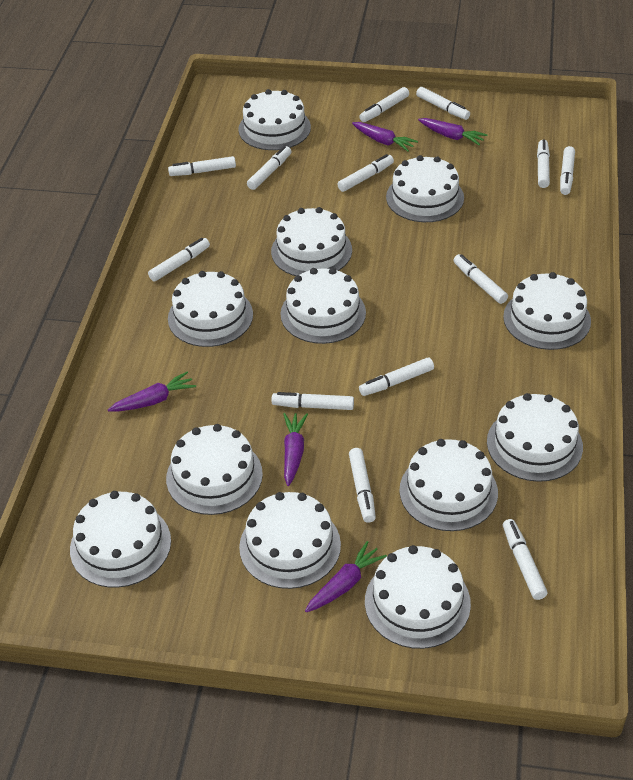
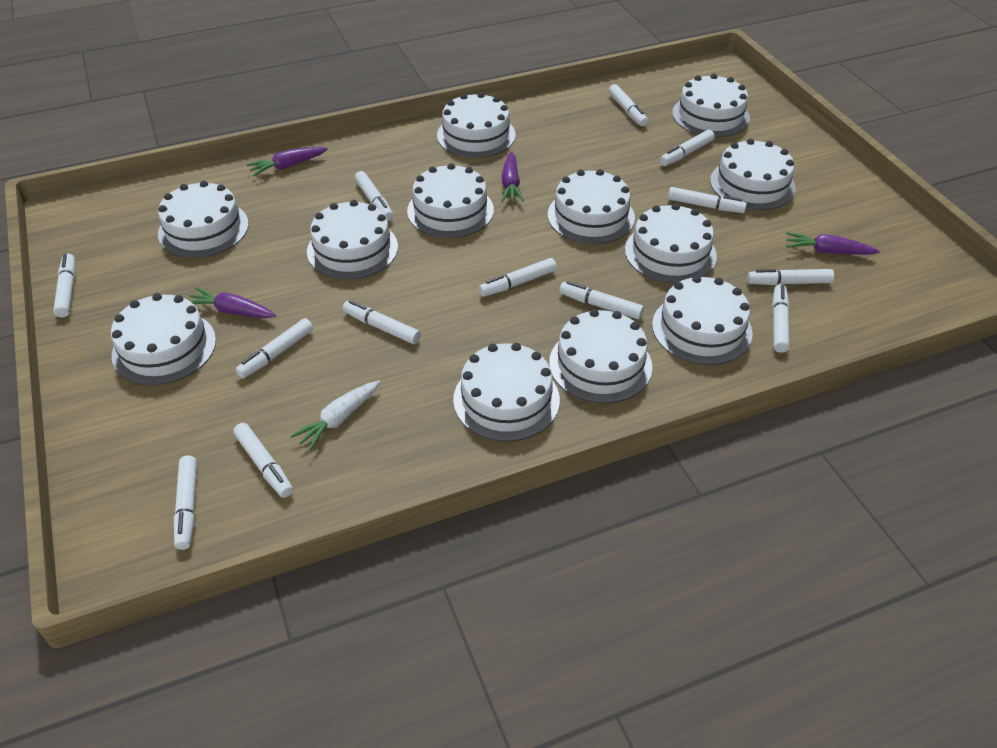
purple carrot: 5 -> 4
white carrot: 0 -> 1

